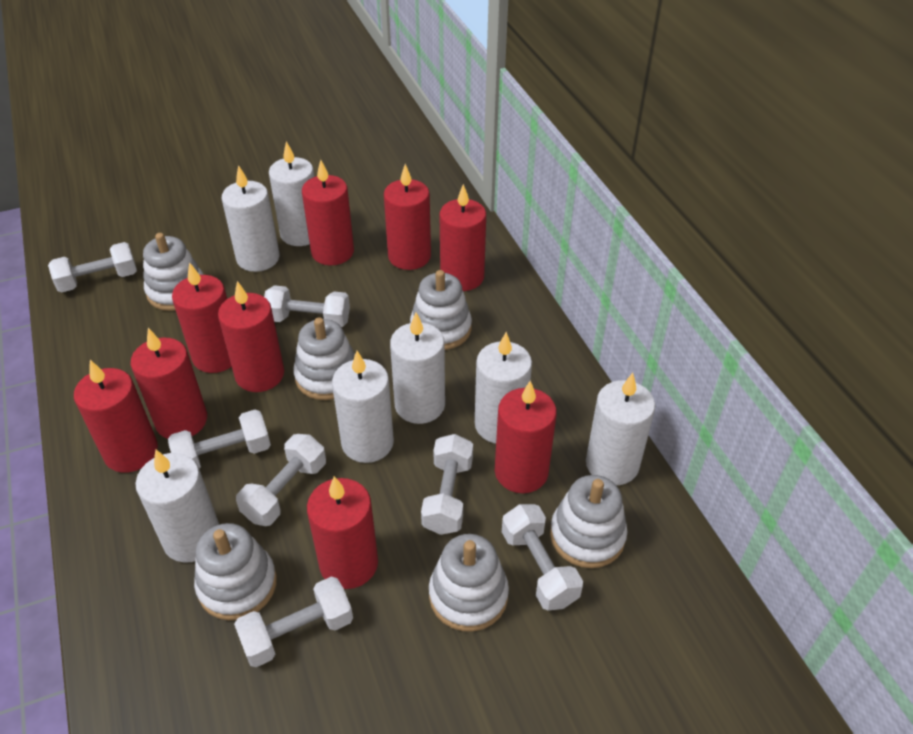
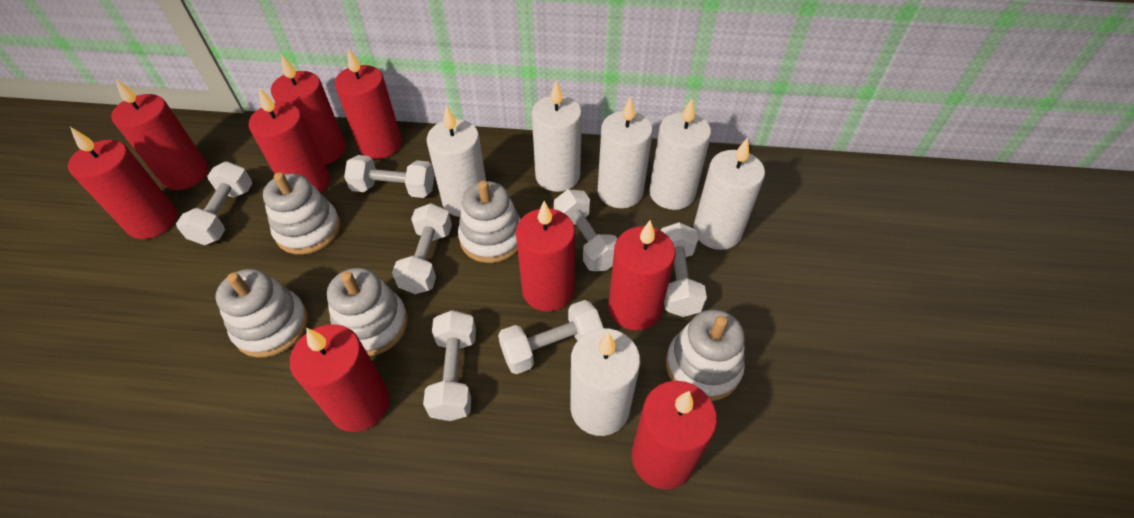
white candle: 7 -> 6
white stacking toy: 6 -> 5

